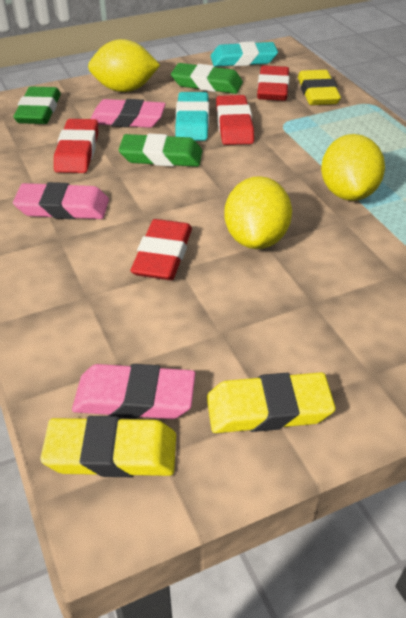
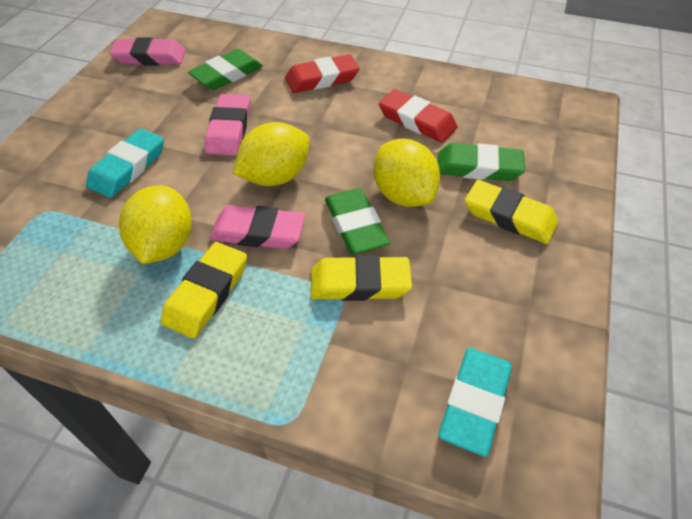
red eraser: 4 -> 2

